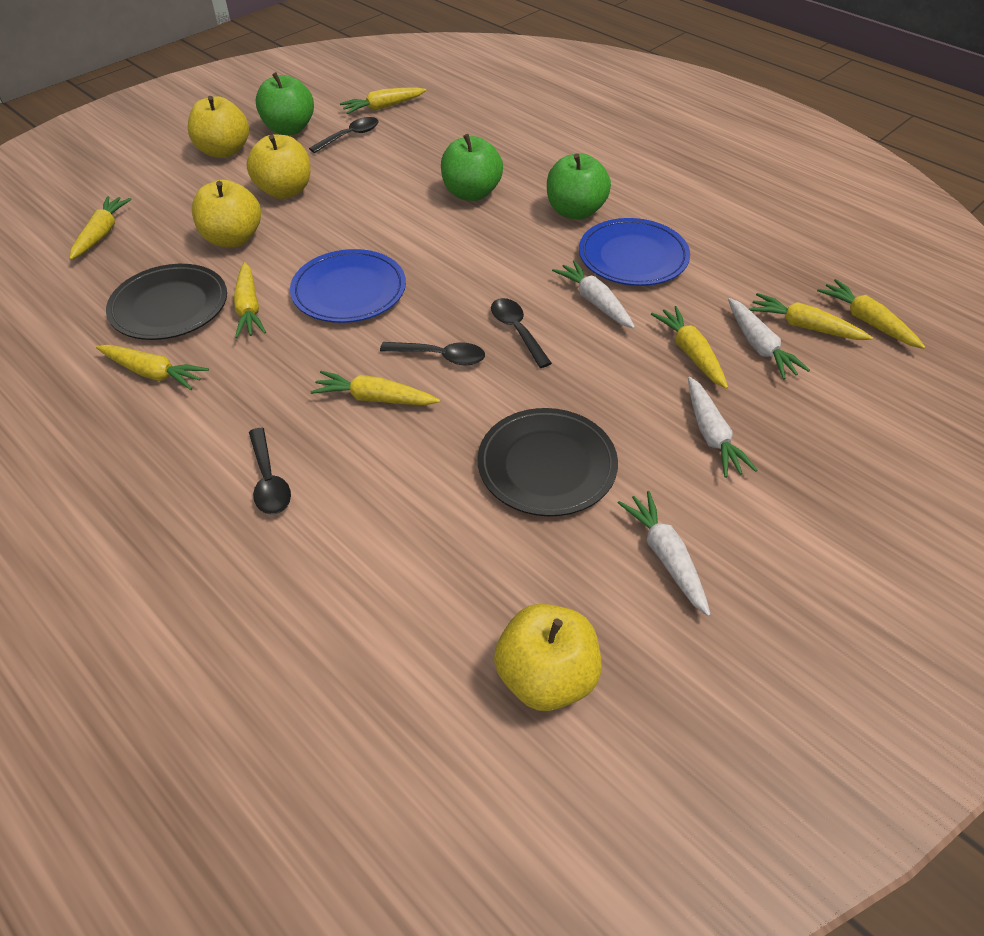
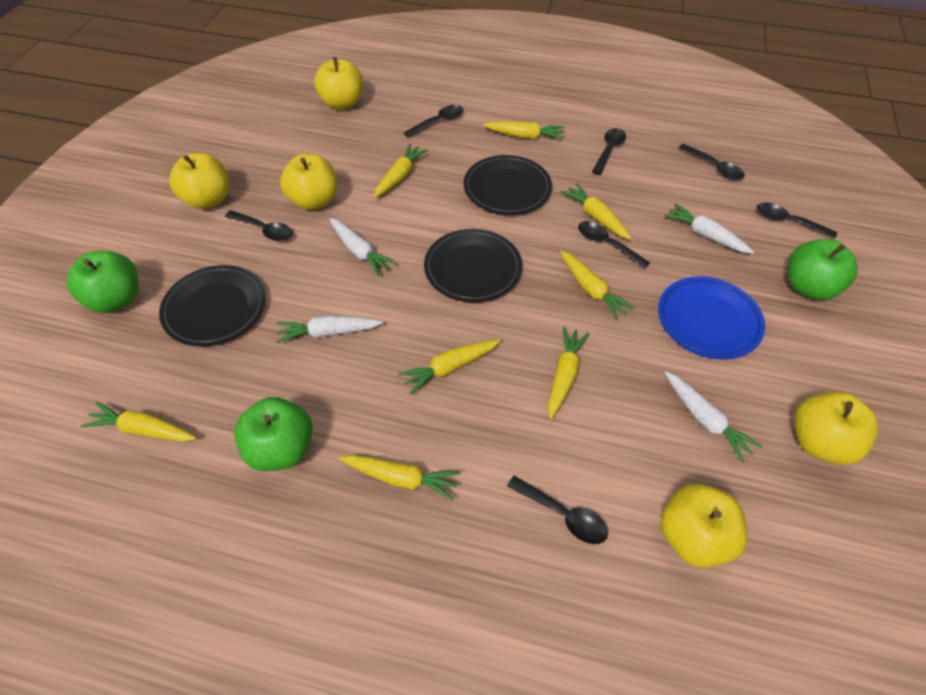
black plate: 2 -> 3
black spoon: 4 -> 7
blue plate: 2 -> 1
yellow apple: 4 -> 5

